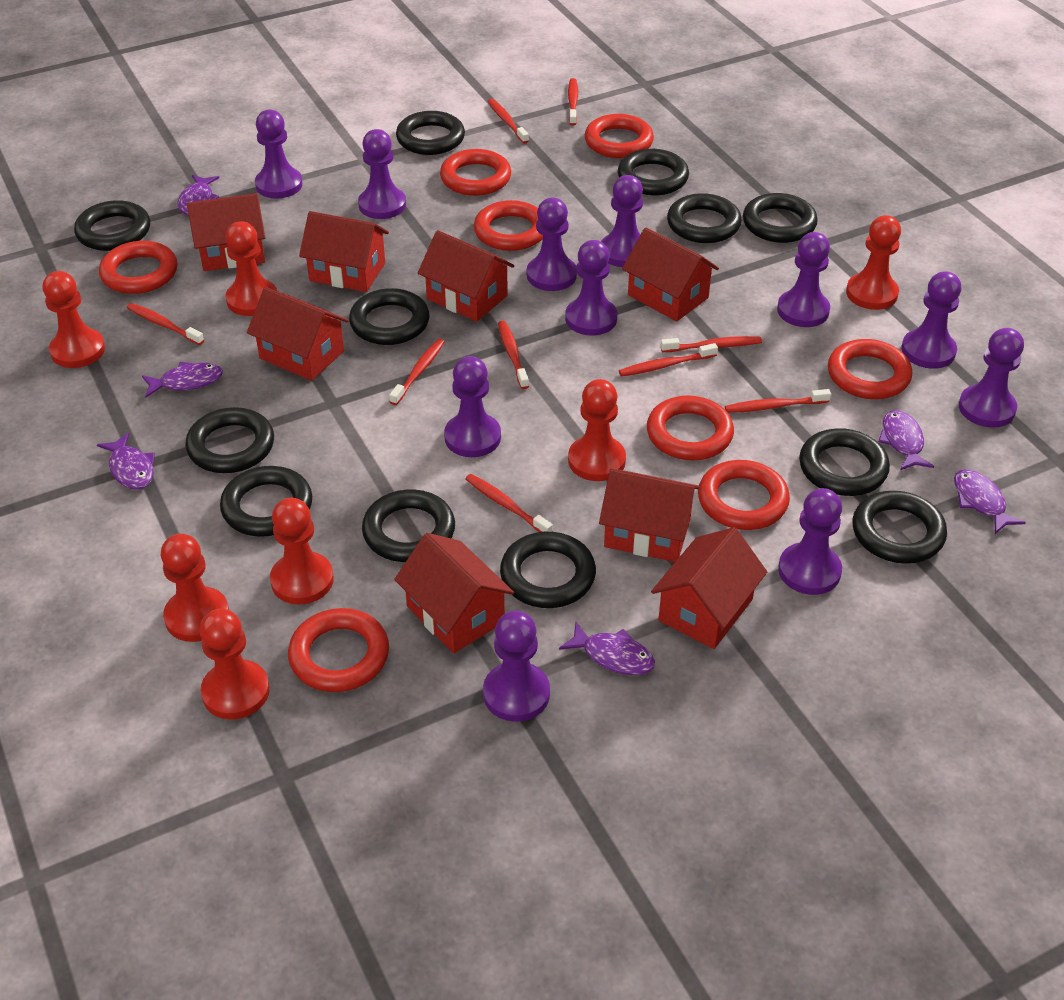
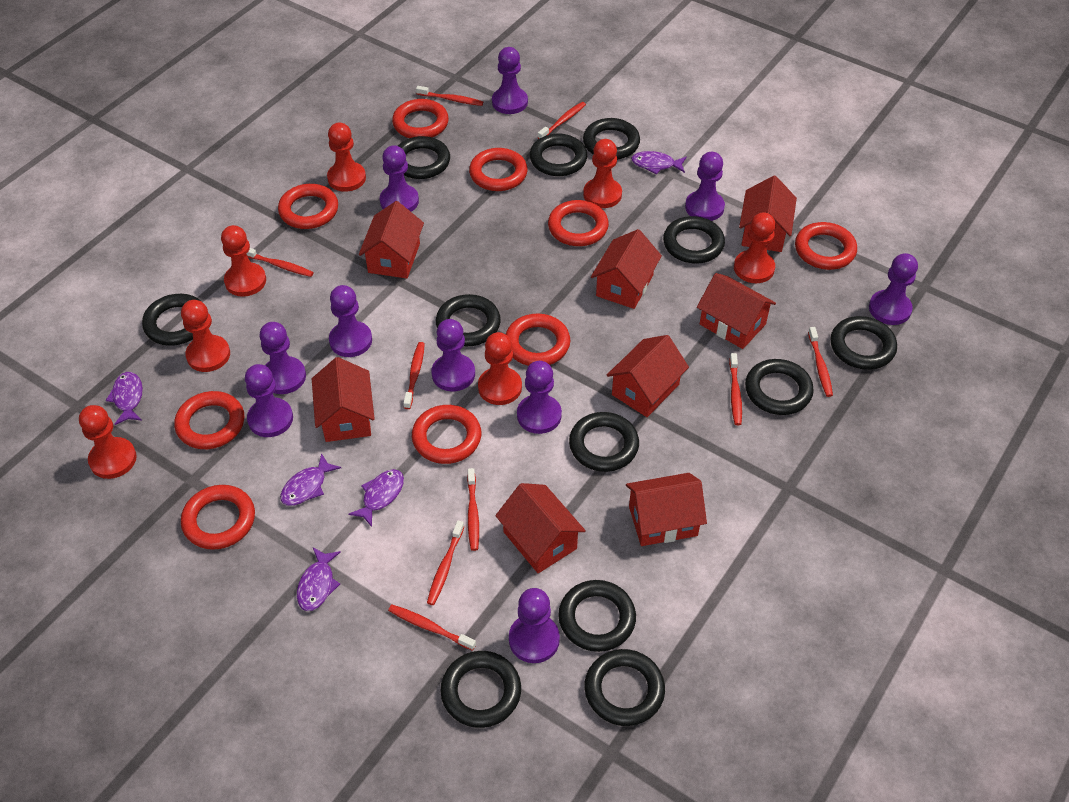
purple fish: 6 -> 5
purple pawn: 11 -> 10
red ring: 8 -> 9

